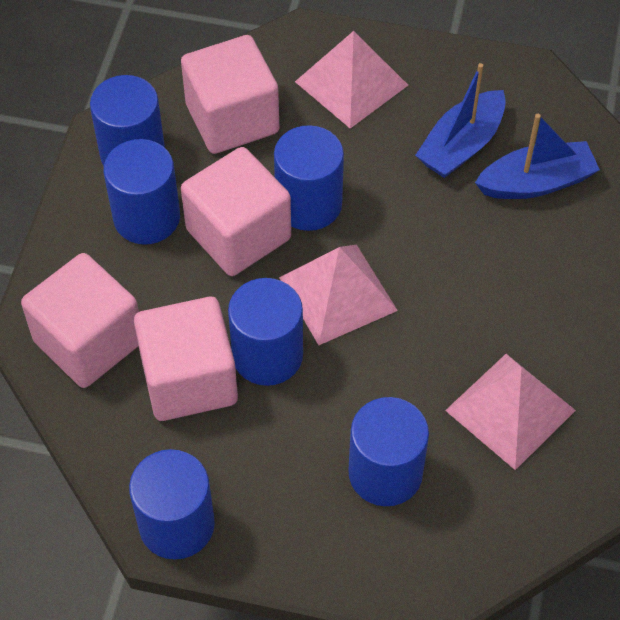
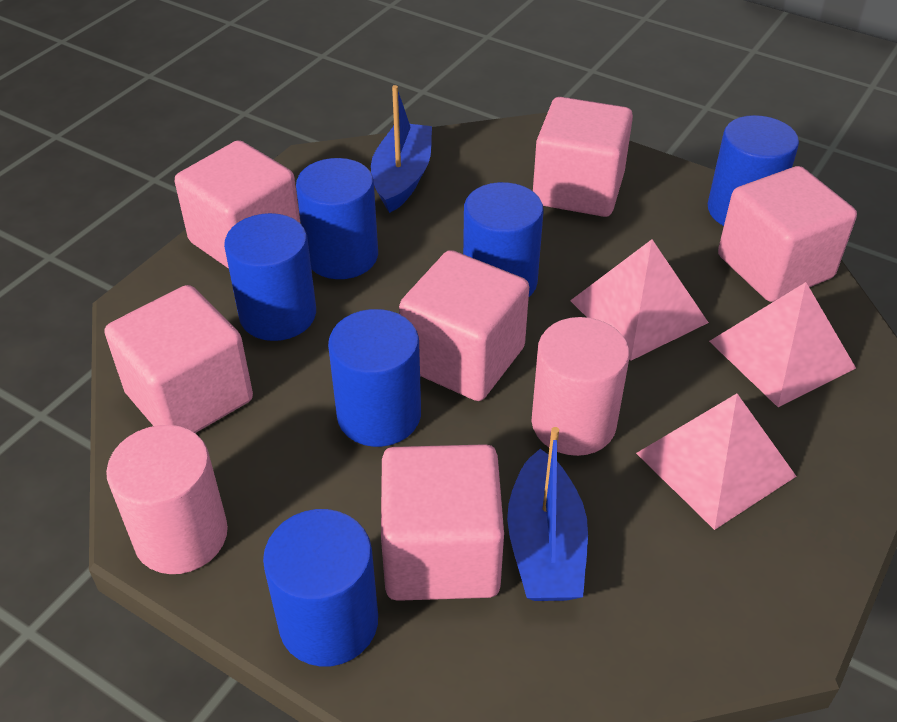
pink cube: 4 -> 6
pink cylinder: 0 -> 2

